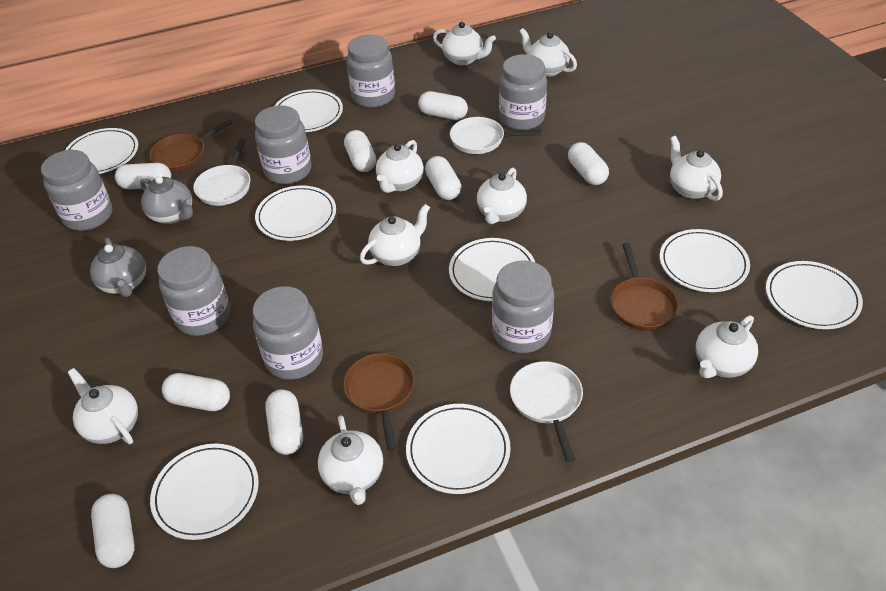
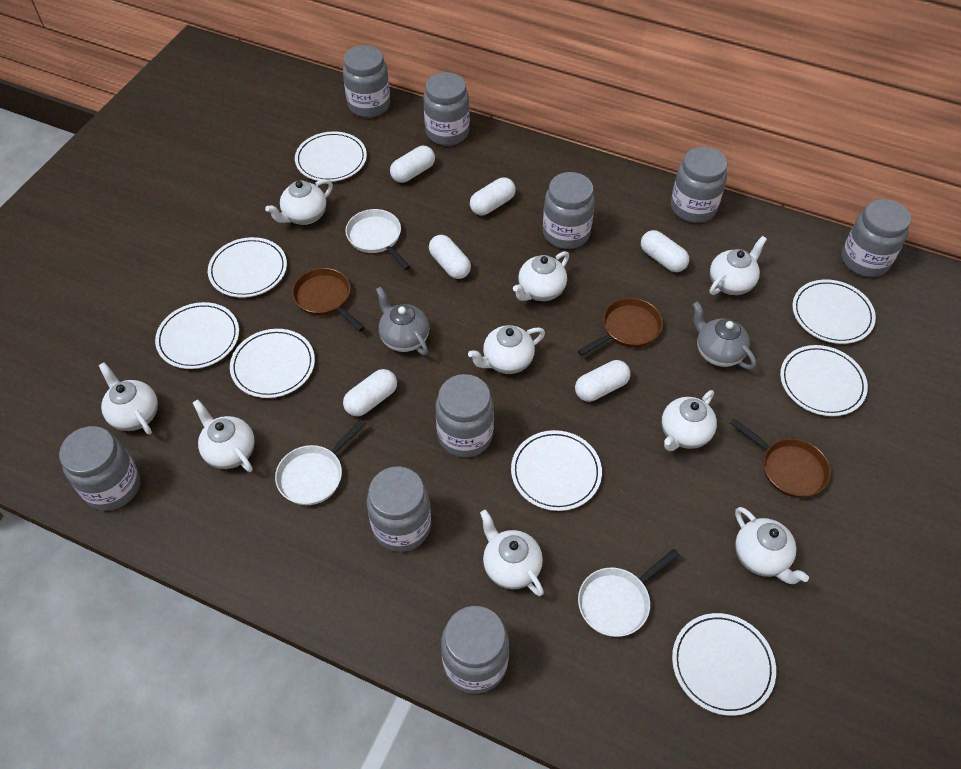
grey jar: 7 -> 9
white capsule: 8 -> 6

